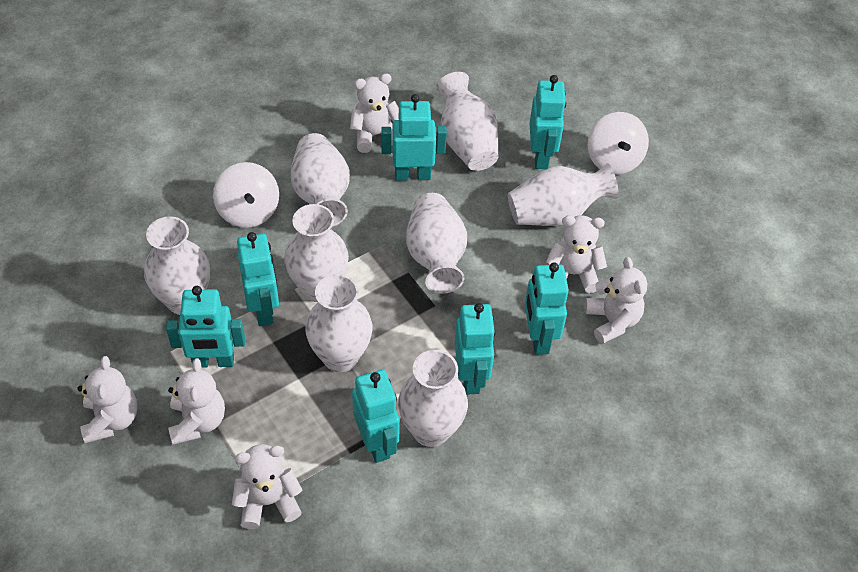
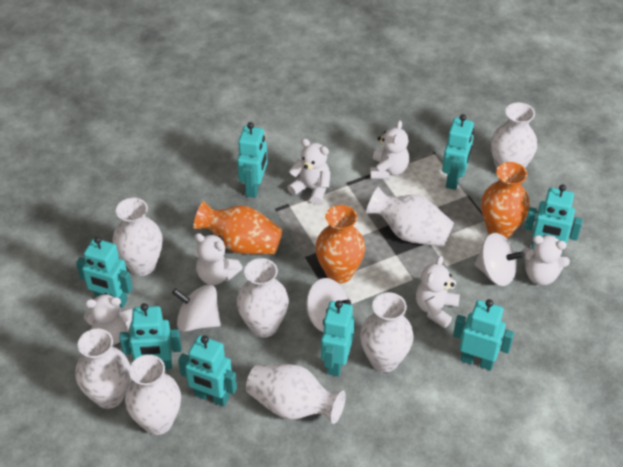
orange vase: 0 -> 3
turquoise robot: 7 -> 8
white spinning top: 2 -> 3

